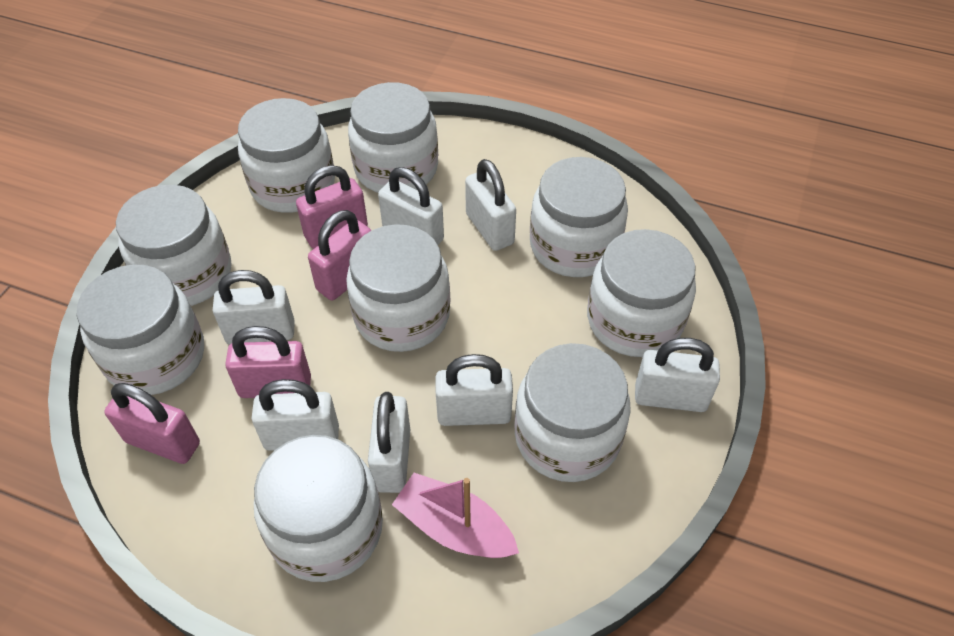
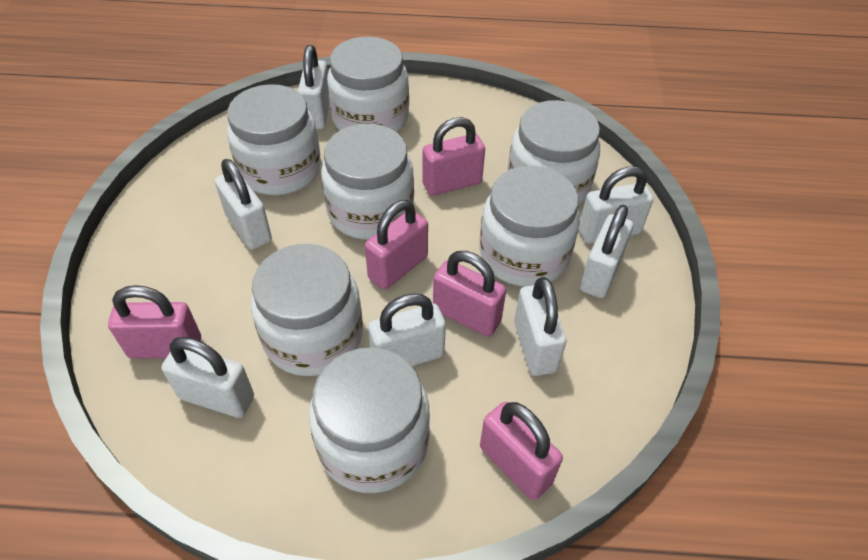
pink boat: 1 -> 0
pink padlock: 4 -> 5
white jar: 9 -> 7

